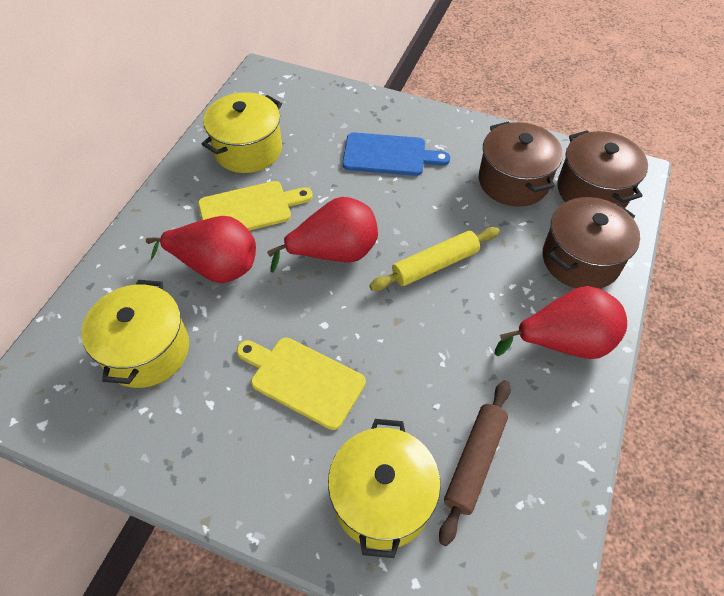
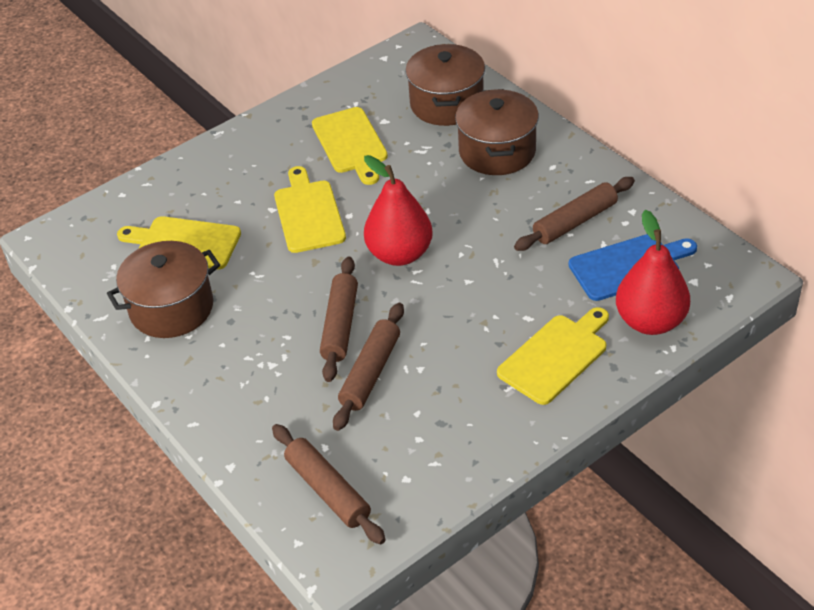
brown rolling pin: 1 -> 4
red pear: 3 -> 2
yellow cutting board: 2 -> 4
yellow pot: 3 -> 0
yellow rolling pin: 1 -> 0

